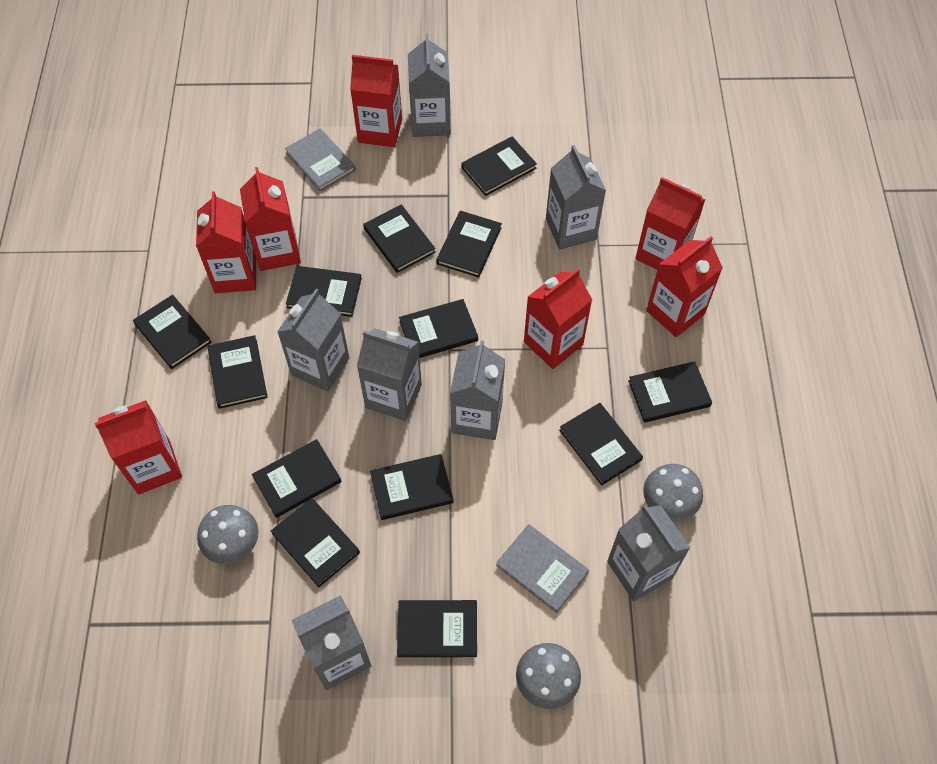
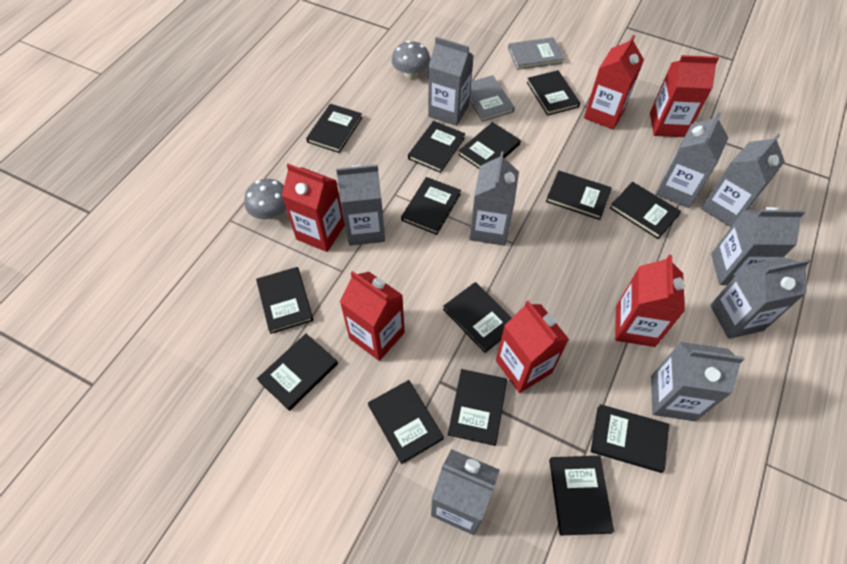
black book: 13 -> 14
grey carton: 7 -> 9
grey mushroom: 3 -> 2
red carton: 7 -> 6

